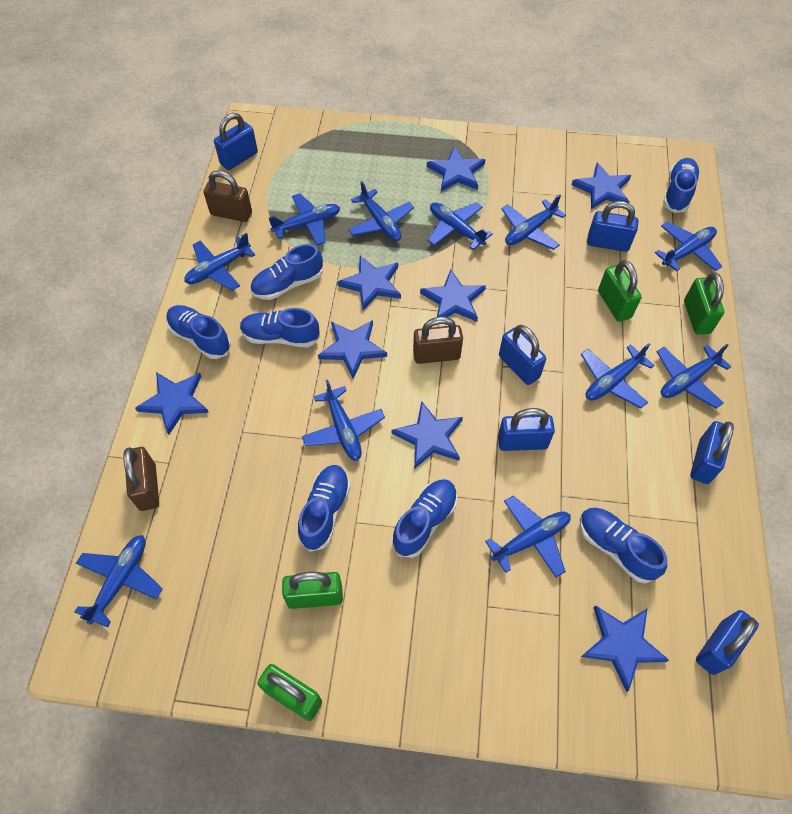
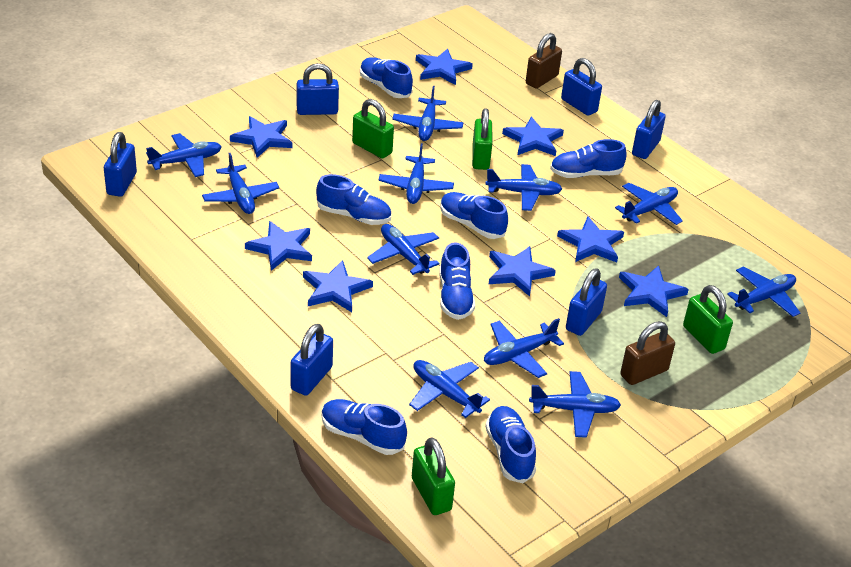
brown padlock: 3 -> 2

